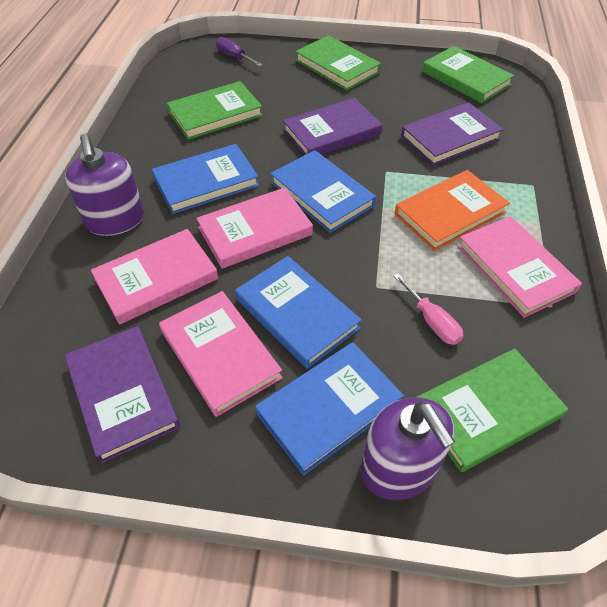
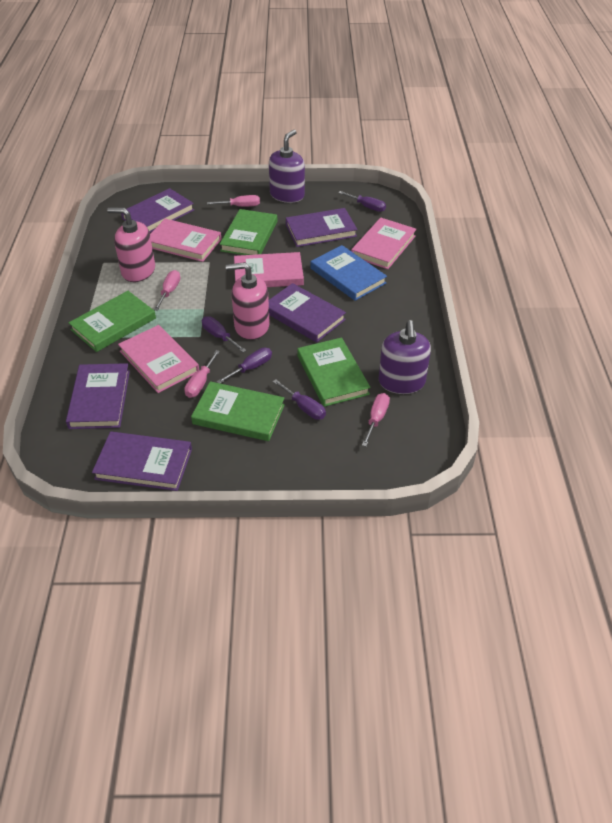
blue book: 4 -> 1
orange book: 1 -> 0
pink screwdriver: 1 -> 4
pink soap dispenser: 0 -> 2
purple book: 3 -> 5
purple screwdriver: 1 -> 4

